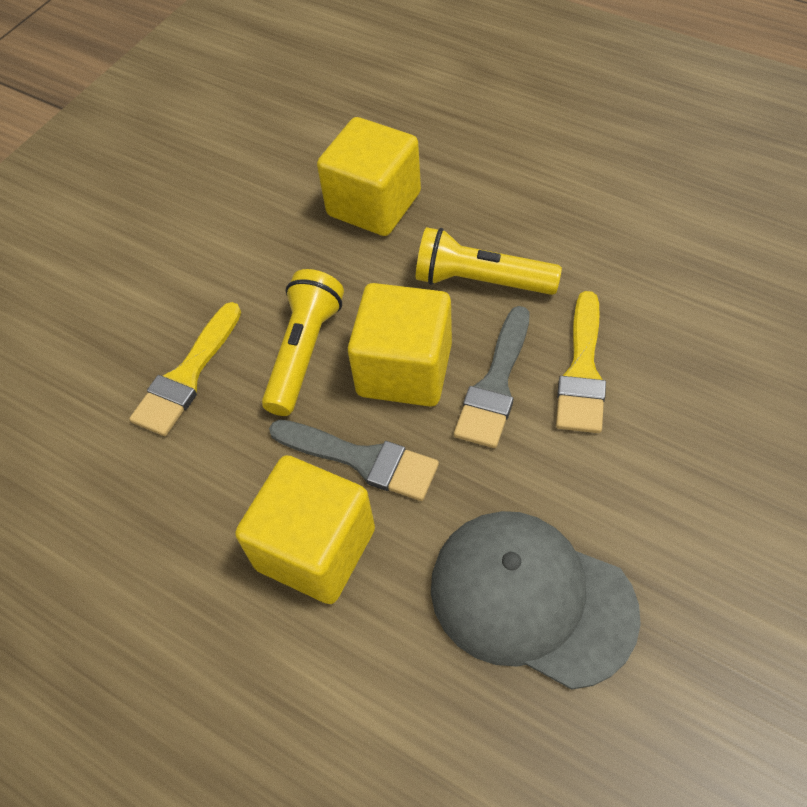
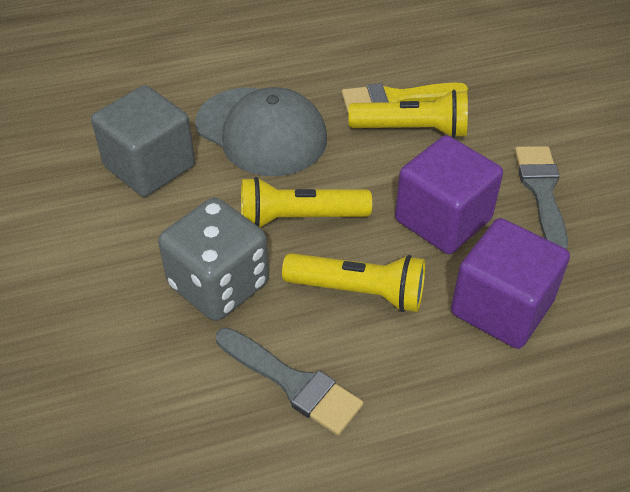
grey cube: 0 -> 1
grey dice: 0 -> 1
purple cube: 0 -> 2
yellow brush: 2 -> 1
yellow cube: 3 -> 0
yellow flashlight: 2 -> 3

